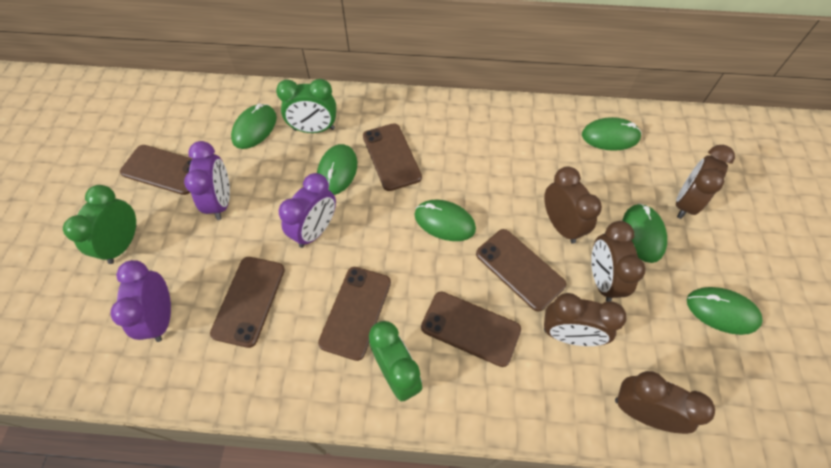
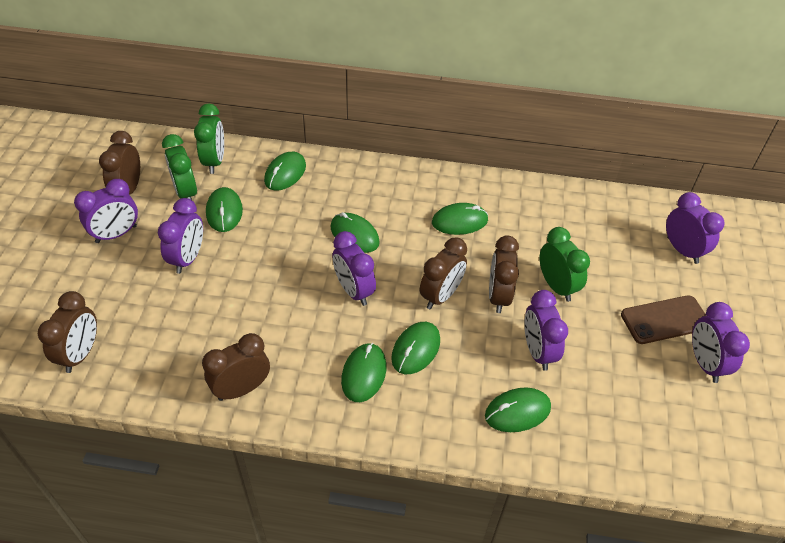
brown phone: 6 -> 1
green mouse: 6 -> 7
purple clock: 3 -> 6

